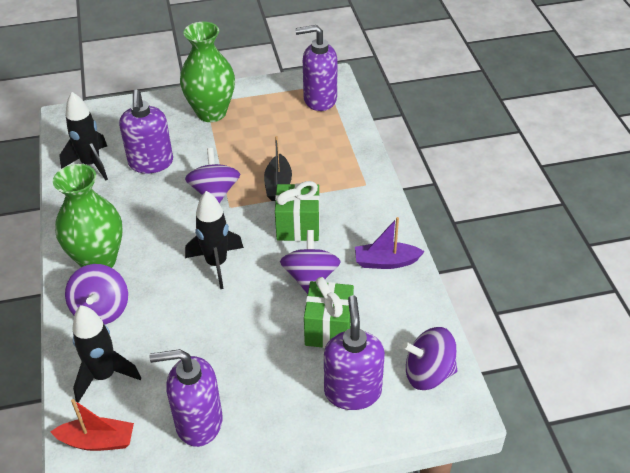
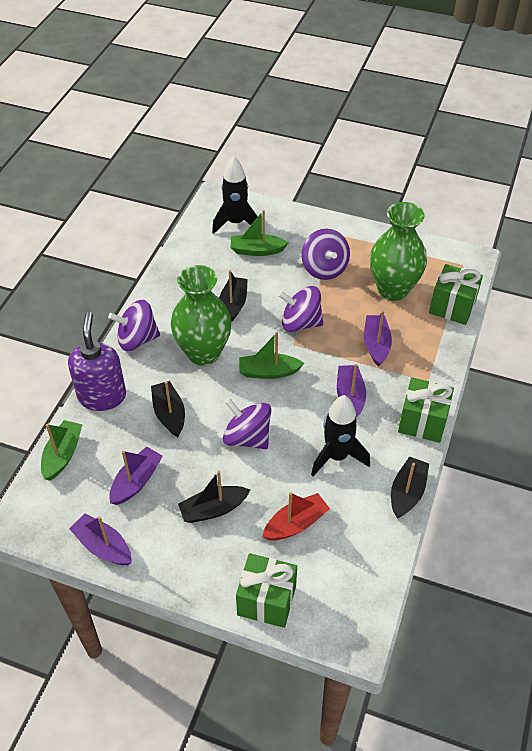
black boat: 1 -> 4
black rocket: 3 -> 2
green boat: 0 -> 3
green gift: 2 -> 3
purple boat: 1 -> 4
purple soap dispenser: 4 -> 1

